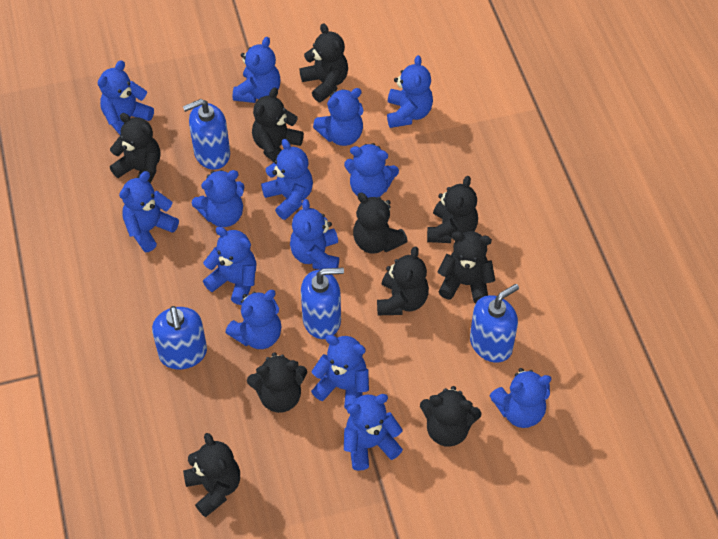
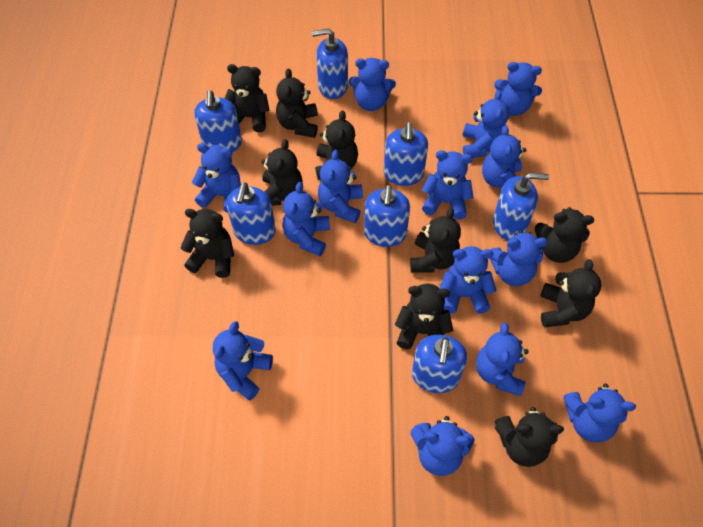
blue soap dispenser: 4 -> 7

